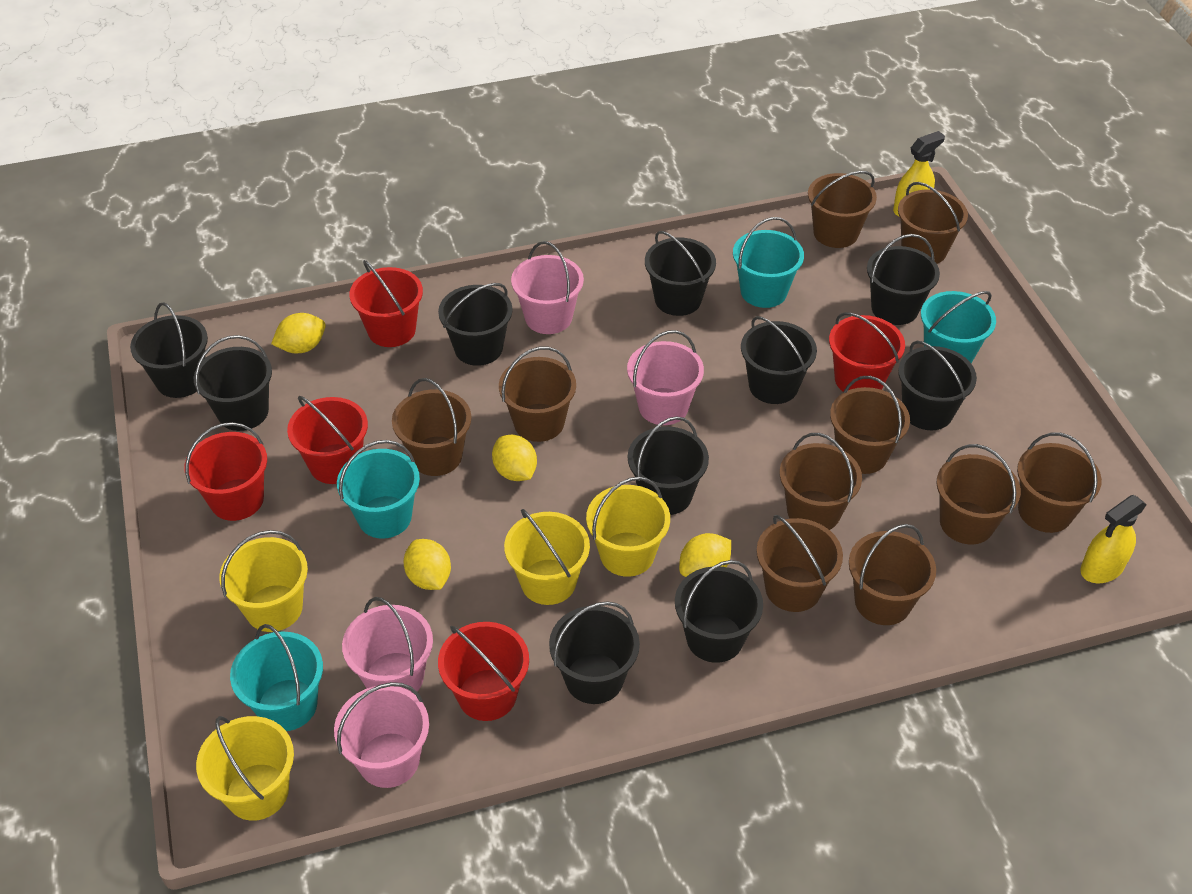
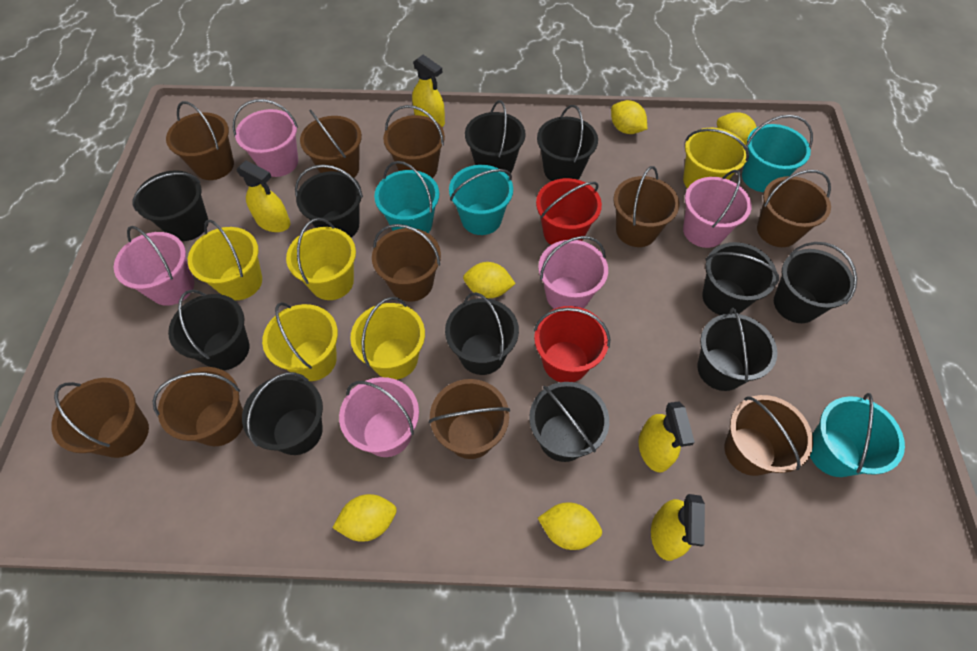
black bucket: 10 -> 11
pink bucket: 4 -> 5
red bucket: 5 -> 2
yellow bucket: 4 -> 5
yellow lemon: 4 -> 5
yellow spray bottle: 2 -> 4

